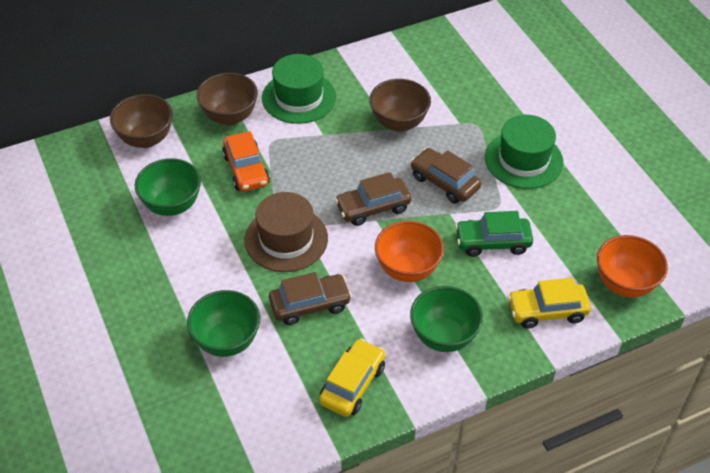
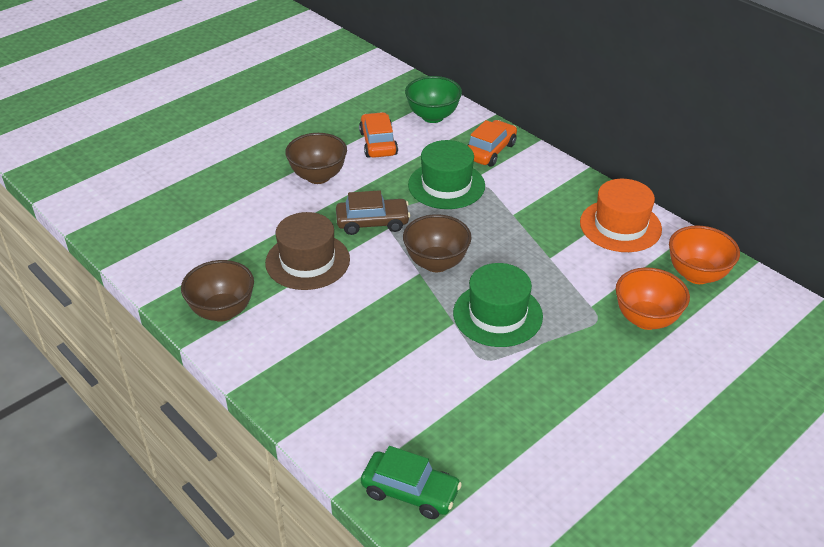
brown car: 3 -> 1
green bowl: 3 -> 1
orange car: 1 -> 2
orange hat: 0 -> 1
yellow car: 2 -> 0

